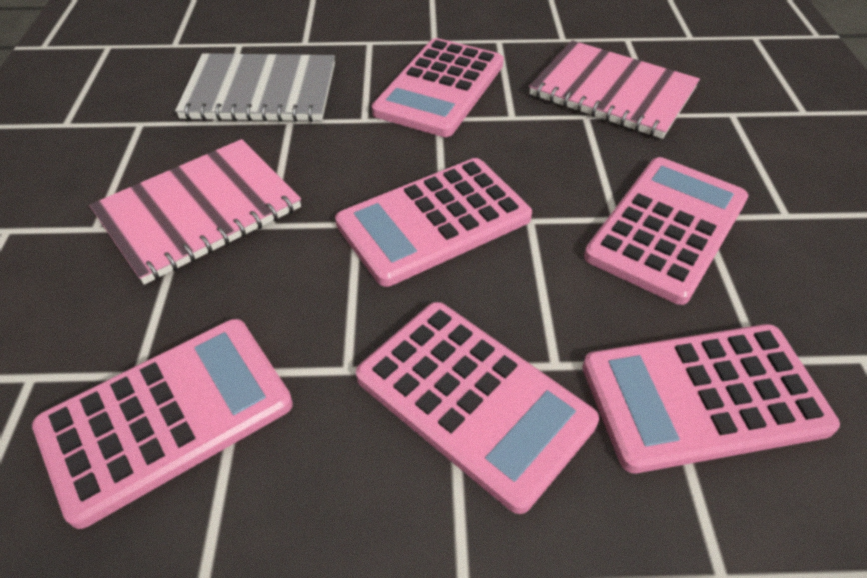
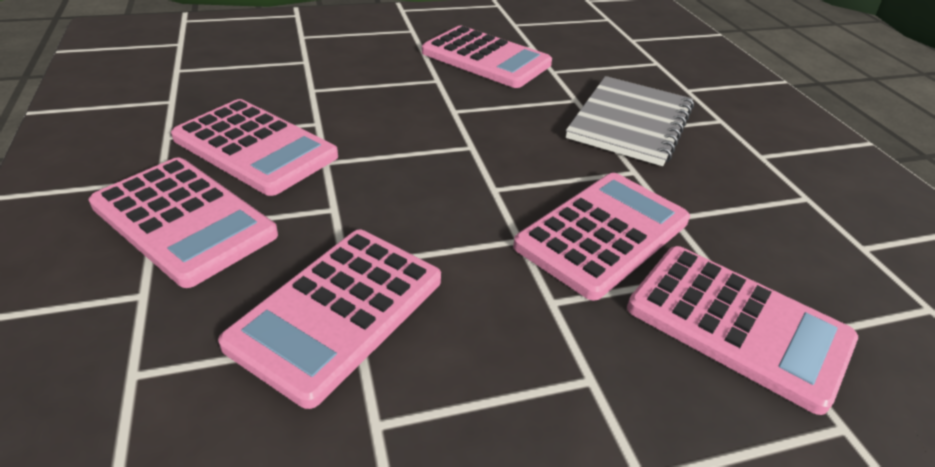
pink notebook: 2 -> 0

